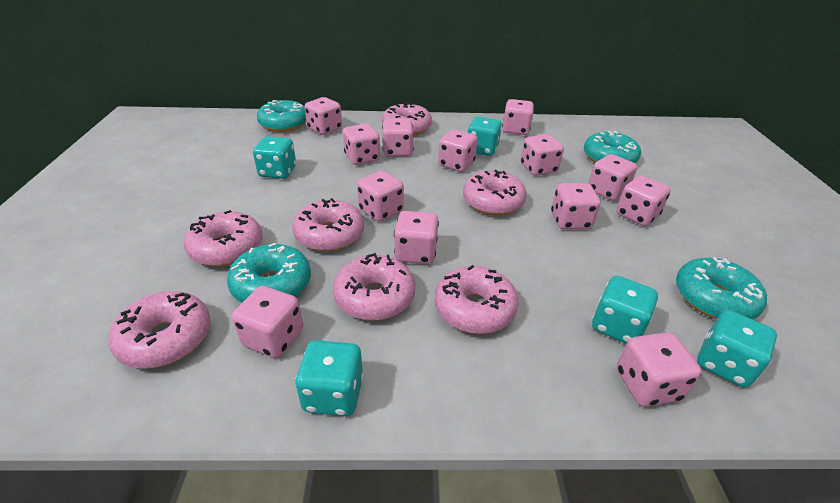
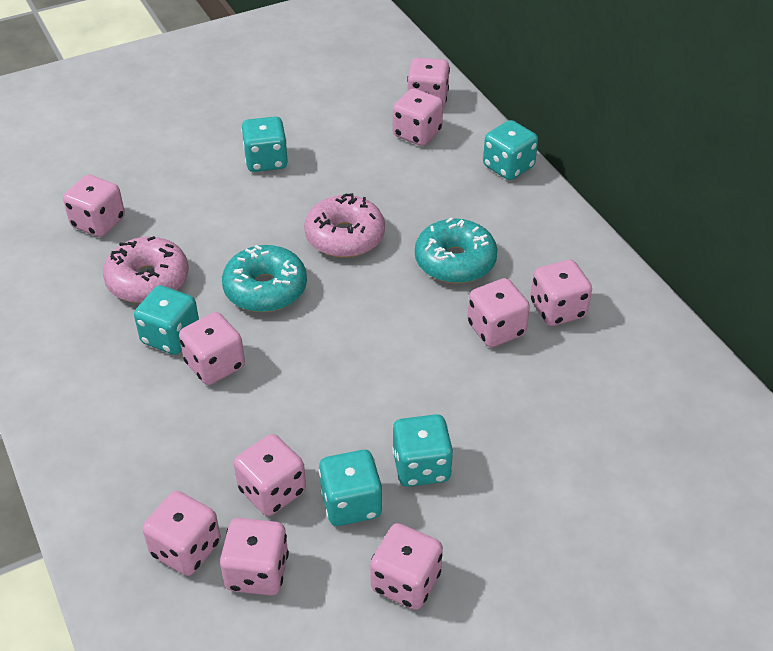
pink dice: 13 -> 10
pink donut: 7 -> 2
turquoise donut: 4 -> 2

